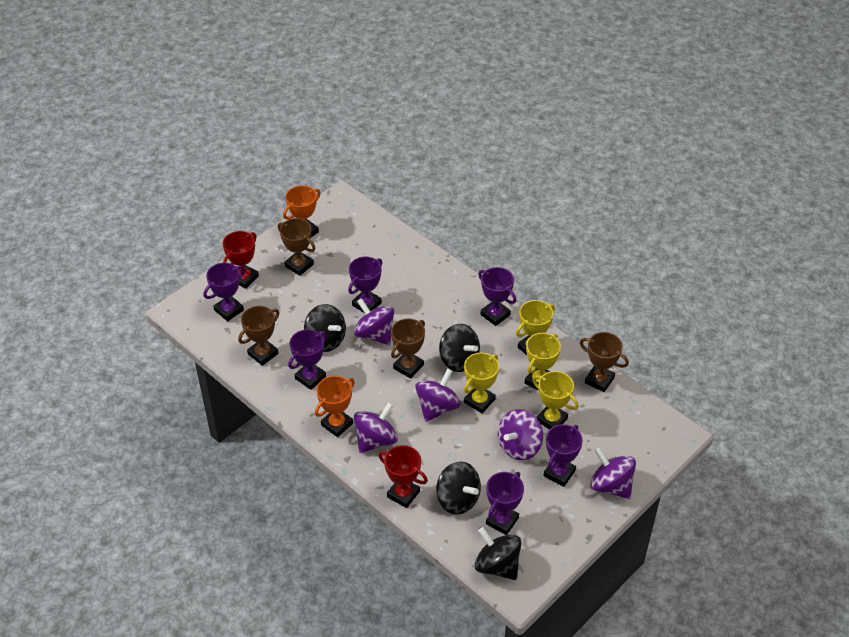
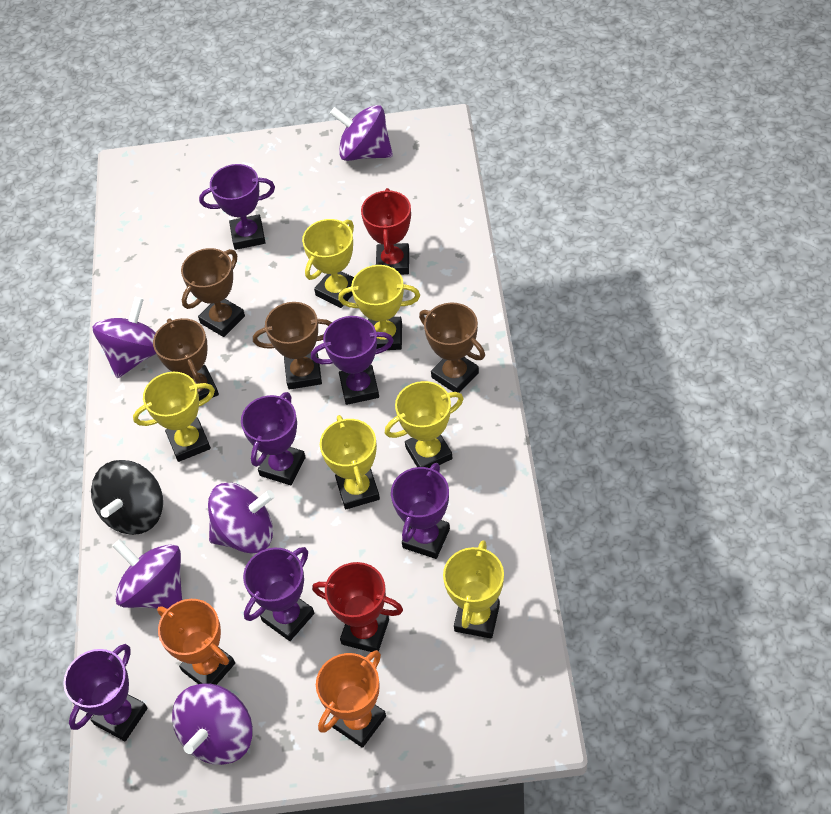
black spinning top: 4 -> 1
yellow trophy: 4 -> 6

